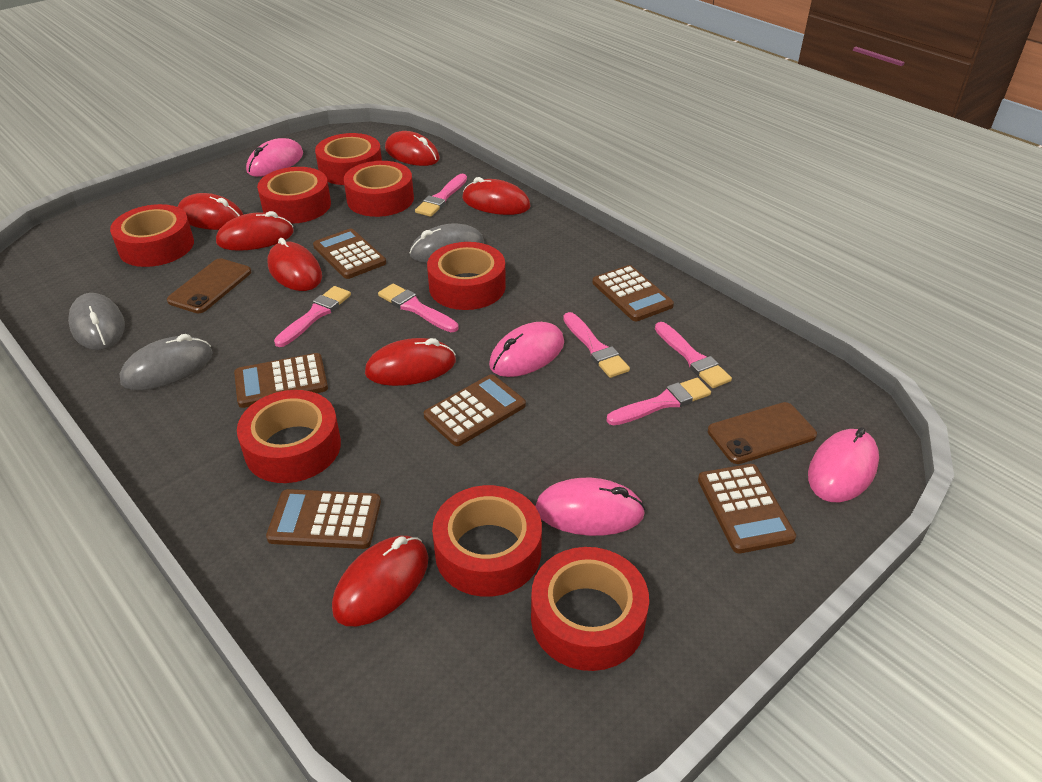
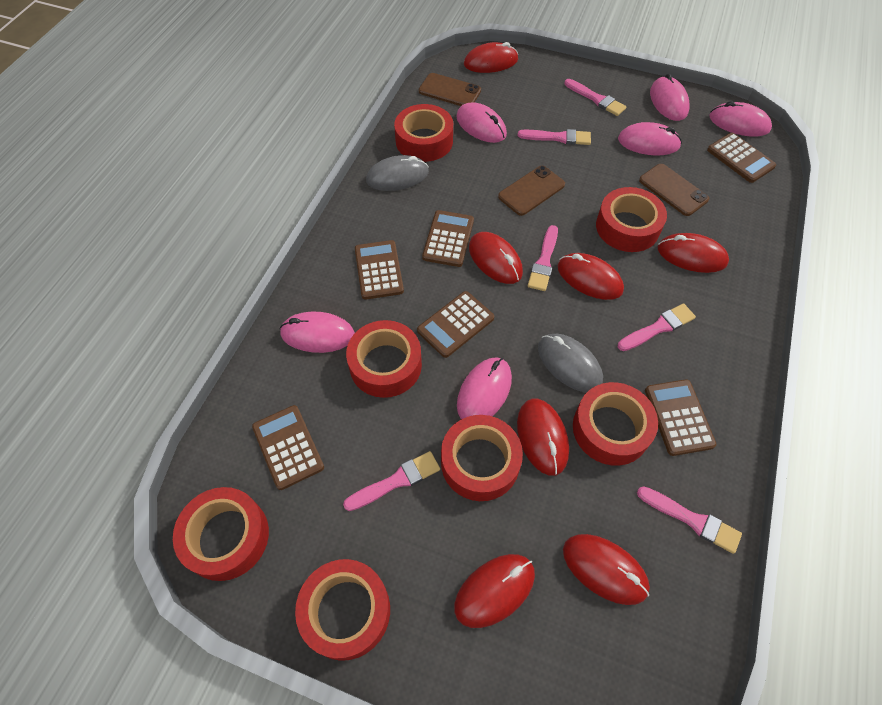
brown phone: 2 -> 3
grey mouse: 3 -> 2
pink mouse: 4 -> 6
red tape: 8 -> 7

